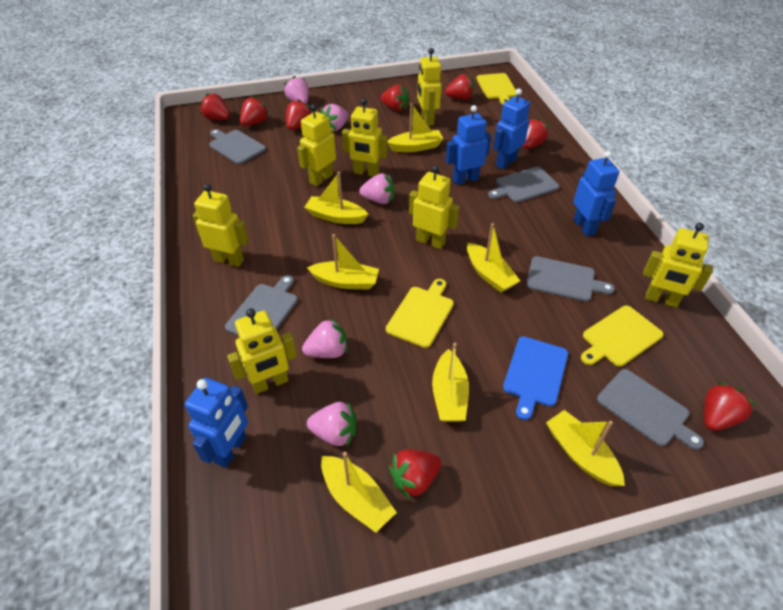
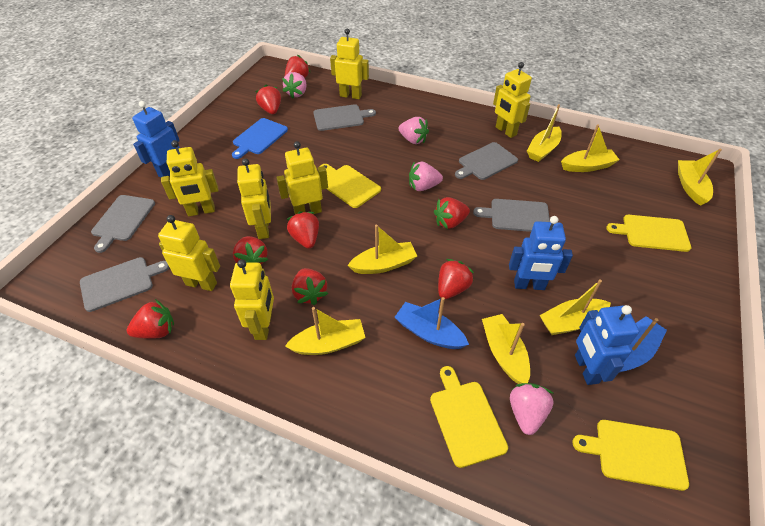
blue boat: 0 -> 2
blue robot: 4 -> 3
pink strawberry: 5 -> 4
yellow cutting board: 3 -> 4

